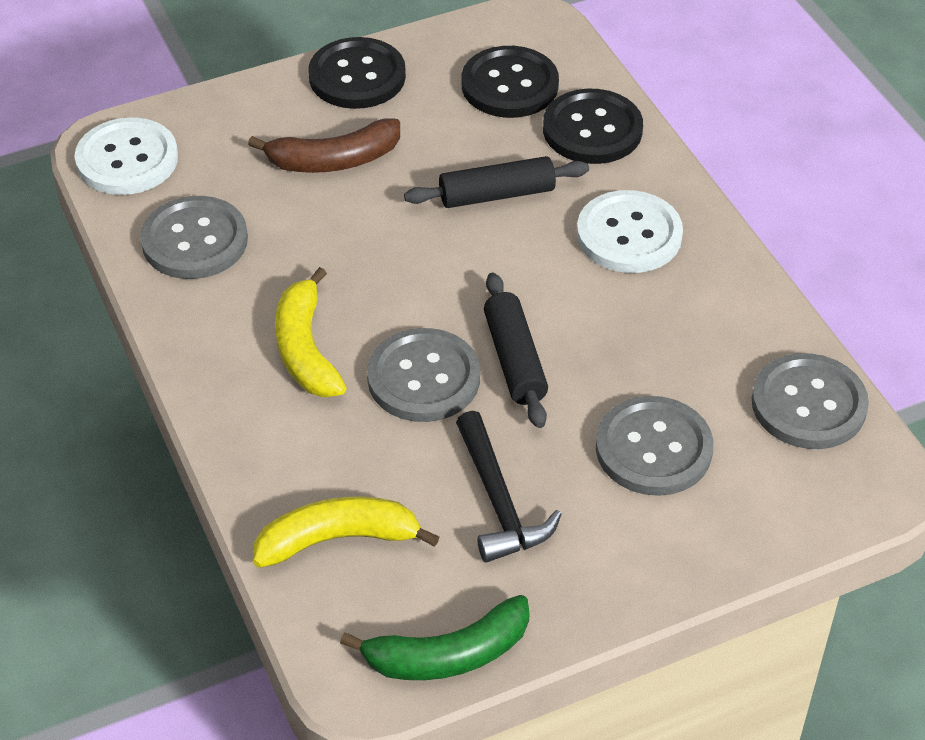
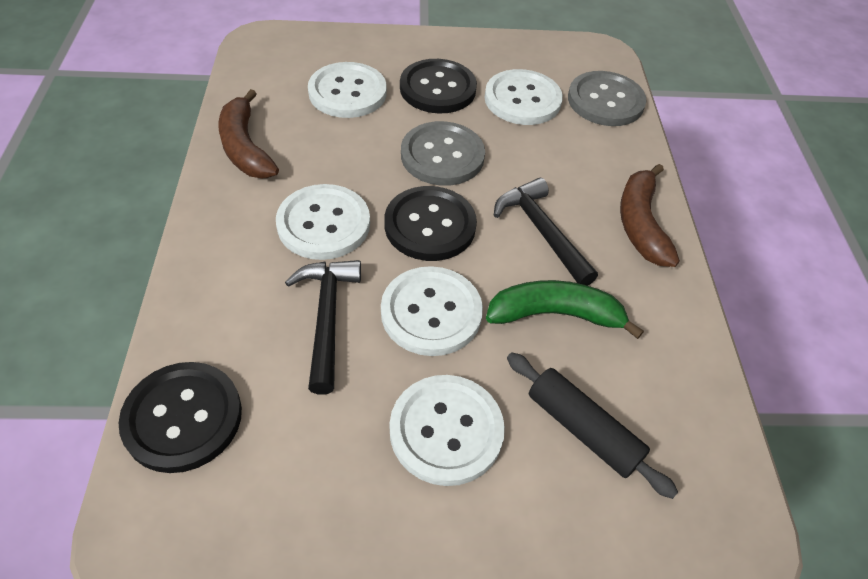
black hammer: 1 -> 2
black rolling pin: 2 -> 1
brown banana: 1 -> 2
grey button: 4 -> 2
white button: 2 -> 5
yellow banana: 2 -> 0

